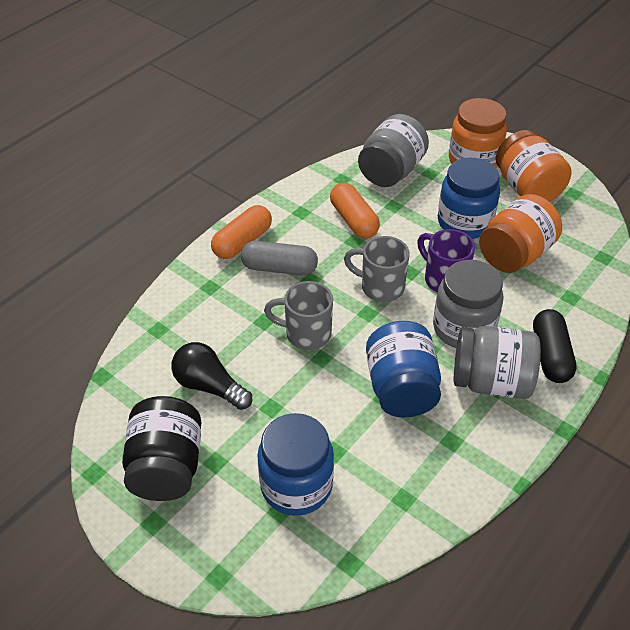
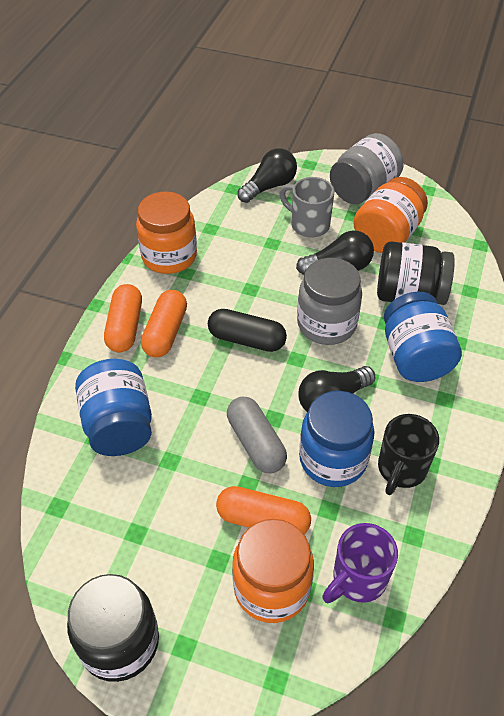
black jar: 1 -> 2
black light bulb: 1 -> 3
black mug: 0 -> 1
grey jar: 3 -> 2
grey mug: 2 -> 1
orange capsule: 2 -> 3

